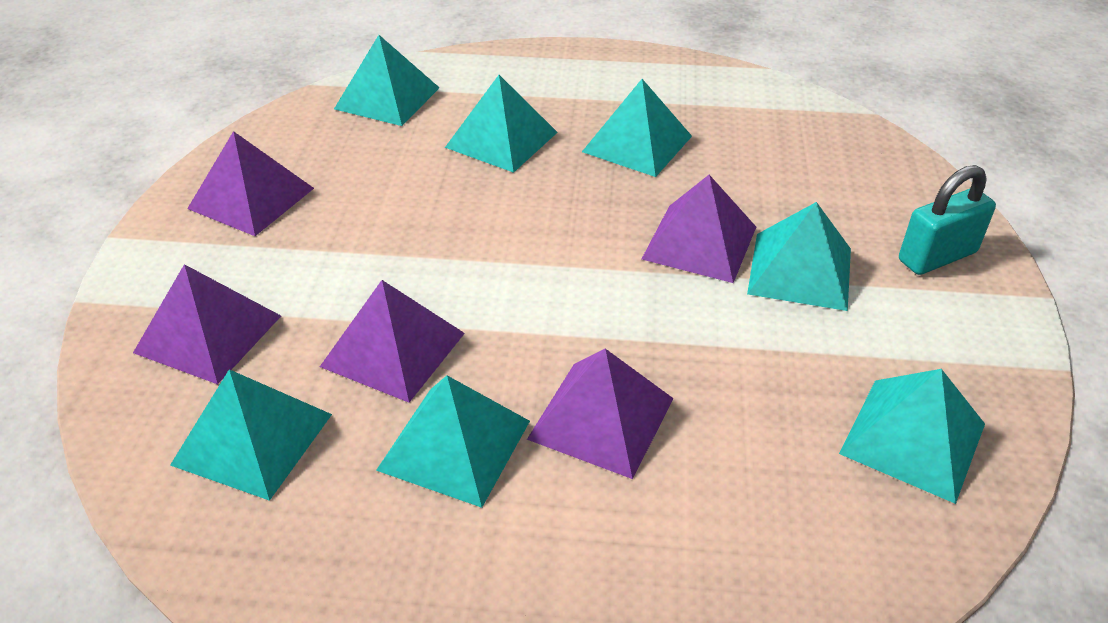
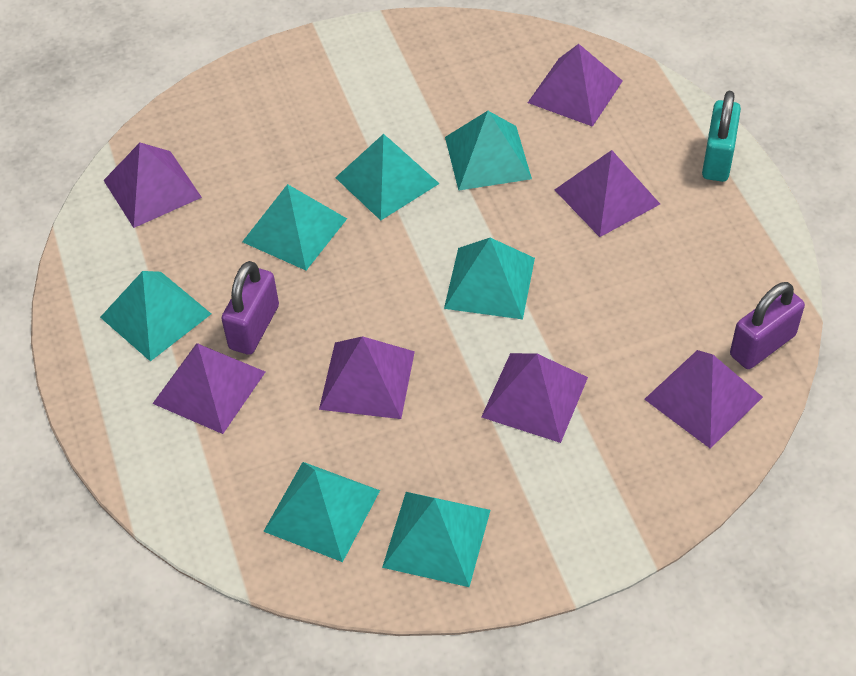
purple padlock: 0 -> 2
purple pyramid: 5 -> 7

